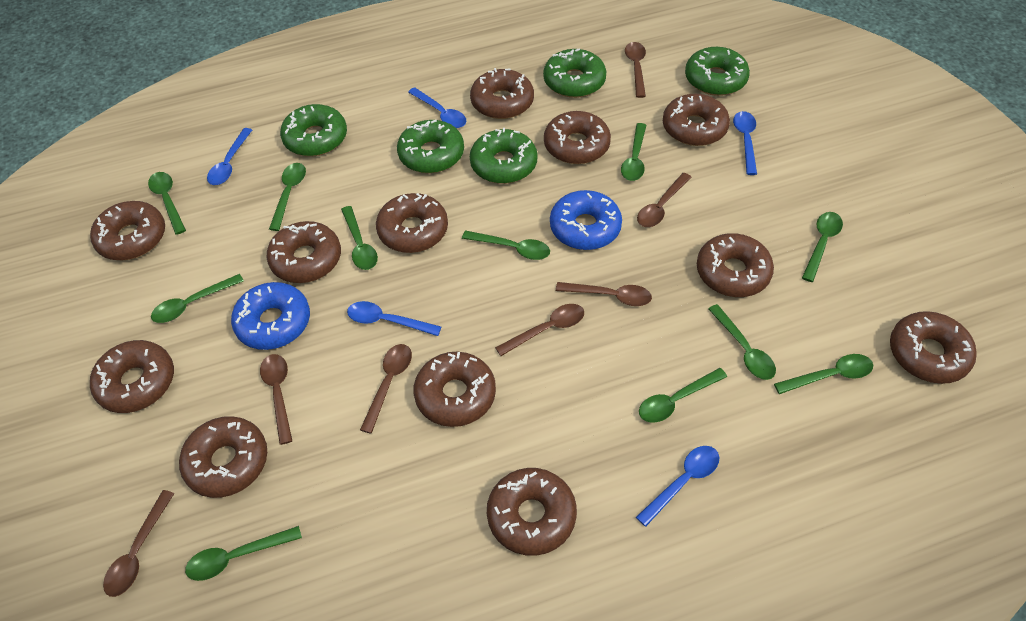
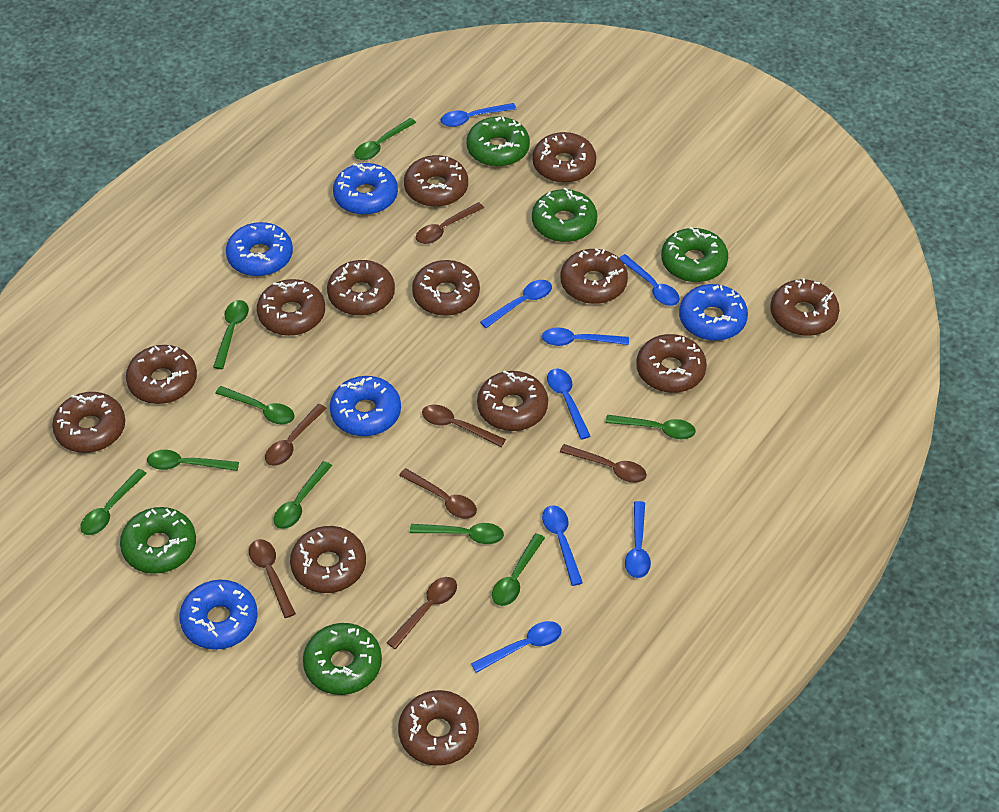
blue donut: 2 -> 5
blue spoon: 5 -> 8
brown donut: 12 -> 13
green spoon: 11 -> 9

